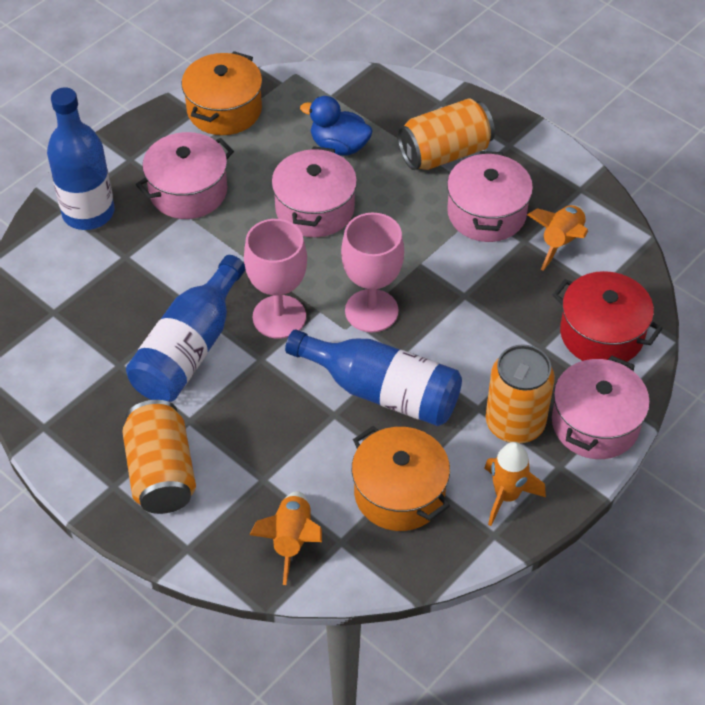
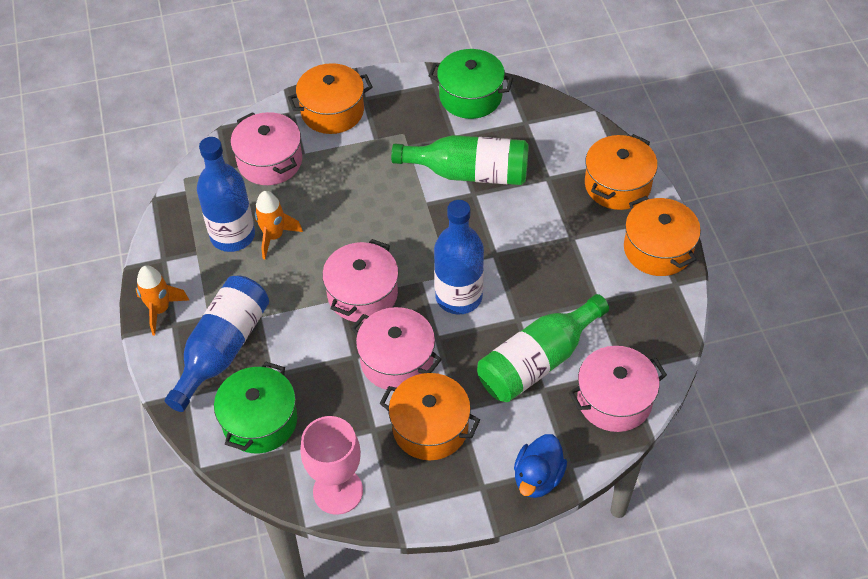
green bottle: 0 -> 2
green pot: 0 -> 2
orange can: 3 -> 0
orange pot: 2 -> 4
orange rocket: 3 -> 2
pink goblet: 2 -> 1
red pot: 1 -> 0

